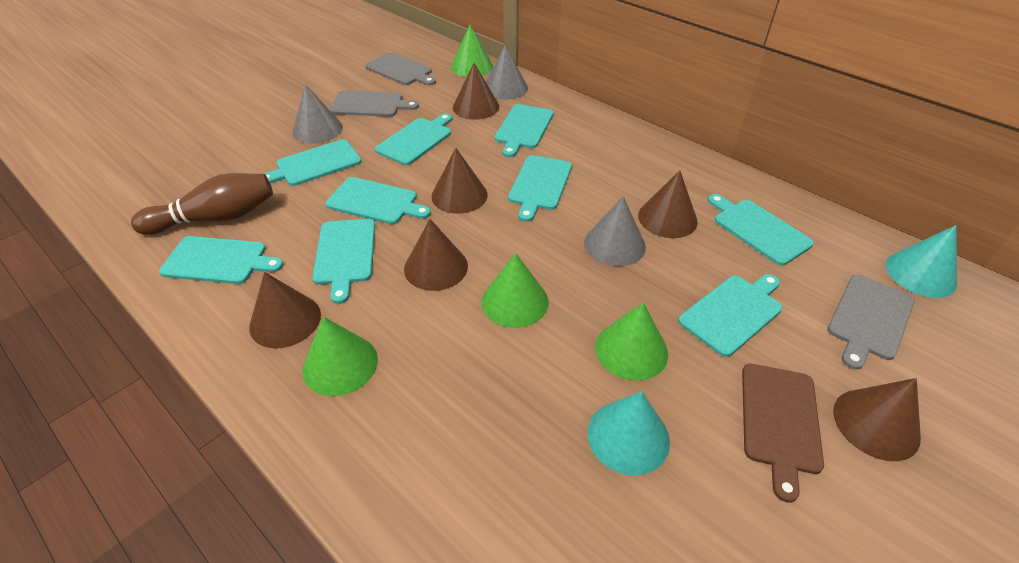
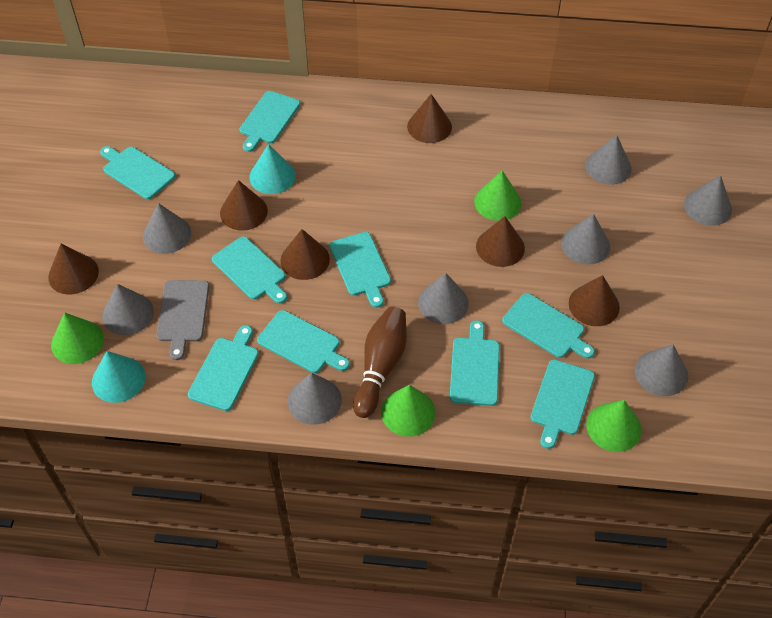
brown cutting board: 1 -> 0
grey cone: 3 -> 8
grey cutting board: 3 -> 1

